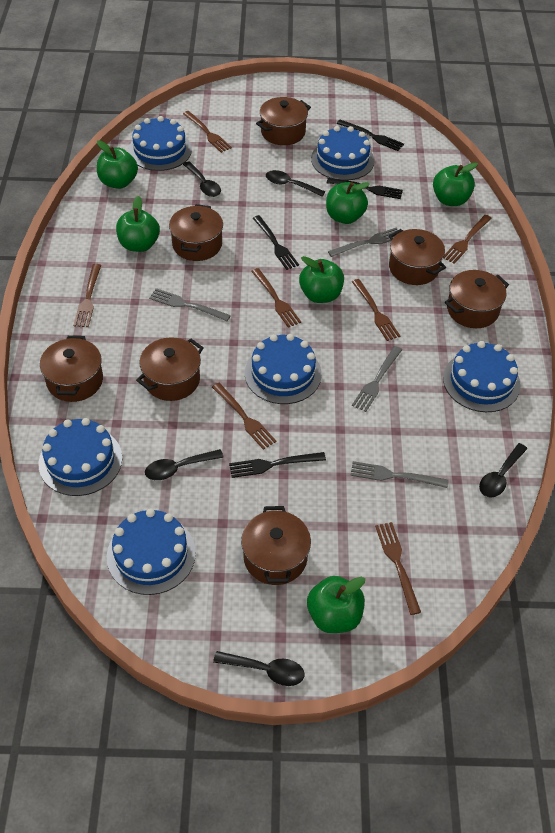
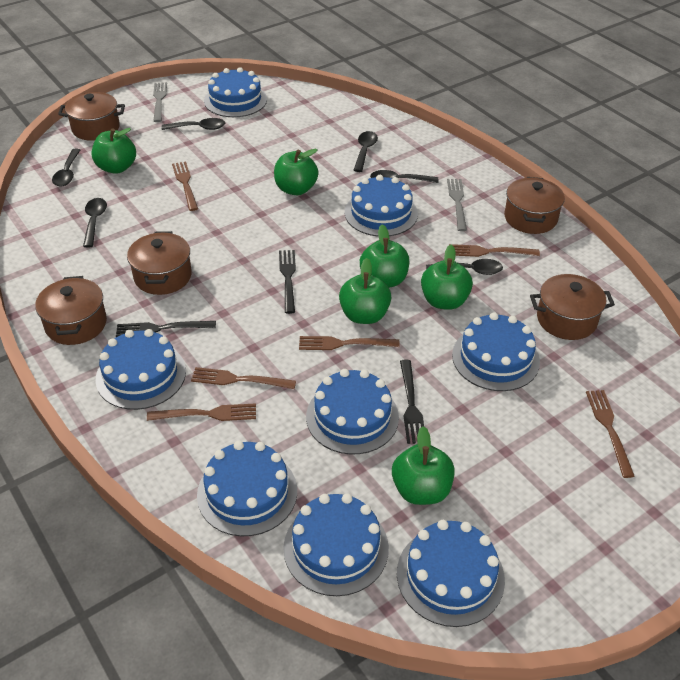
black fork: 4 -> 3
black spoon: 5 -> 6
blue cake: 6 -> 8
brown fork: 7 -> 6
brown pot: 7 -> 5
grey fork: 4 -> 2

